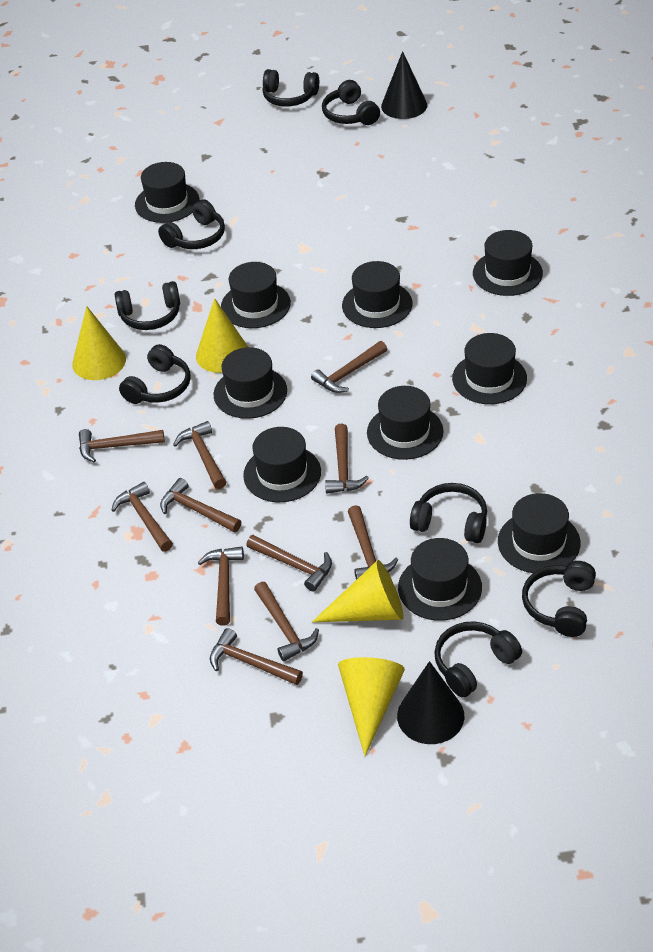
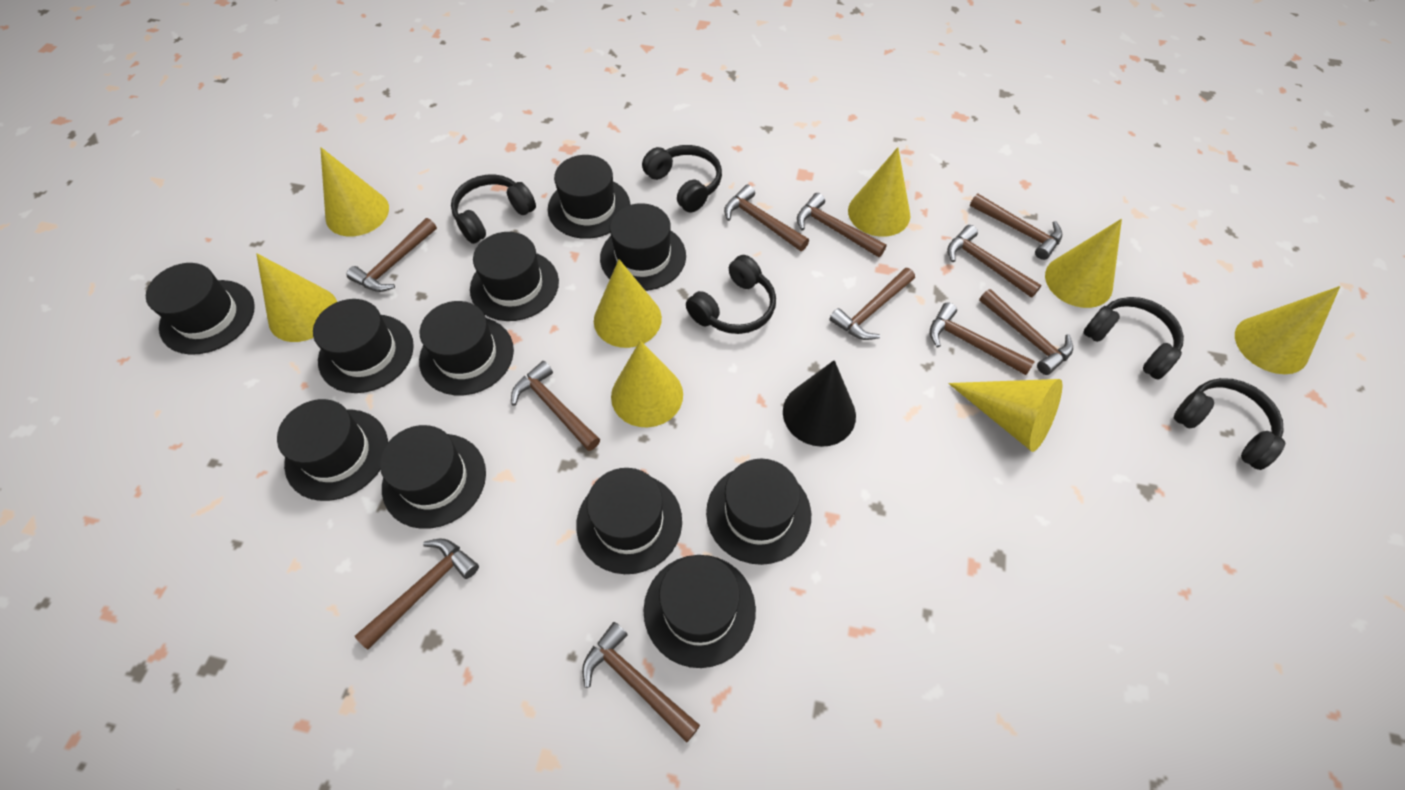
black cone: 2 -> 1
black hat: 10 -> 11
black headphones: 8 -> 5
yellow cone: 4 -> 8

